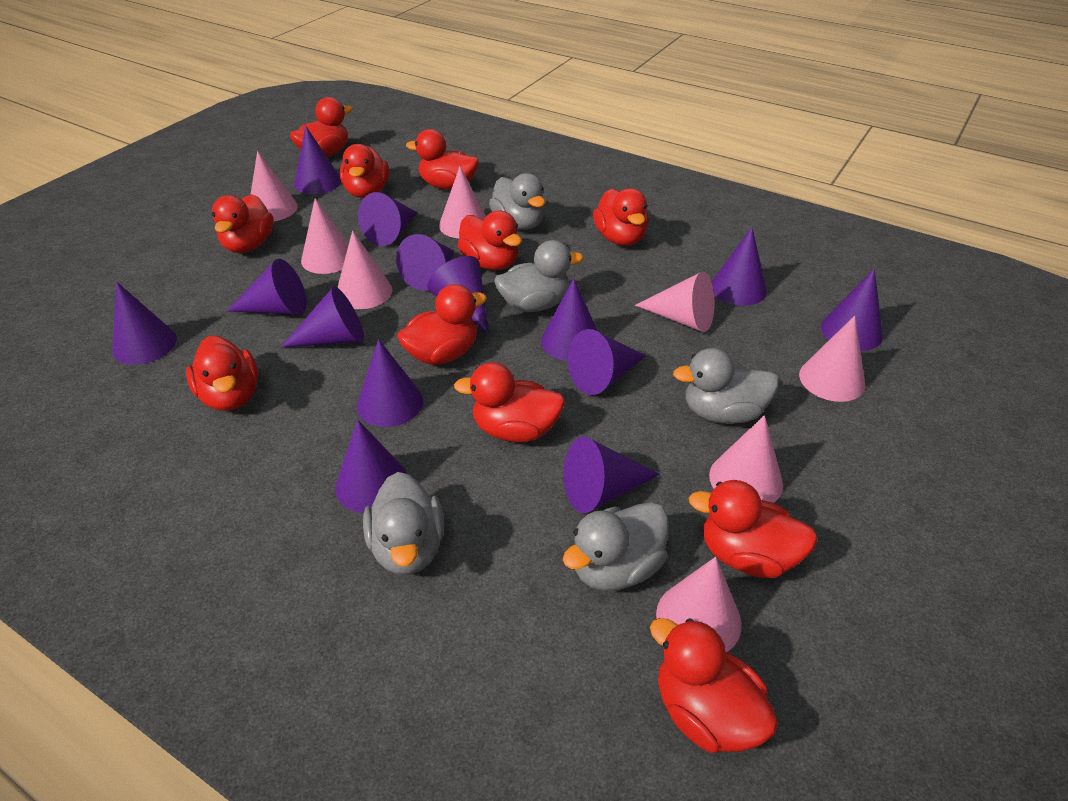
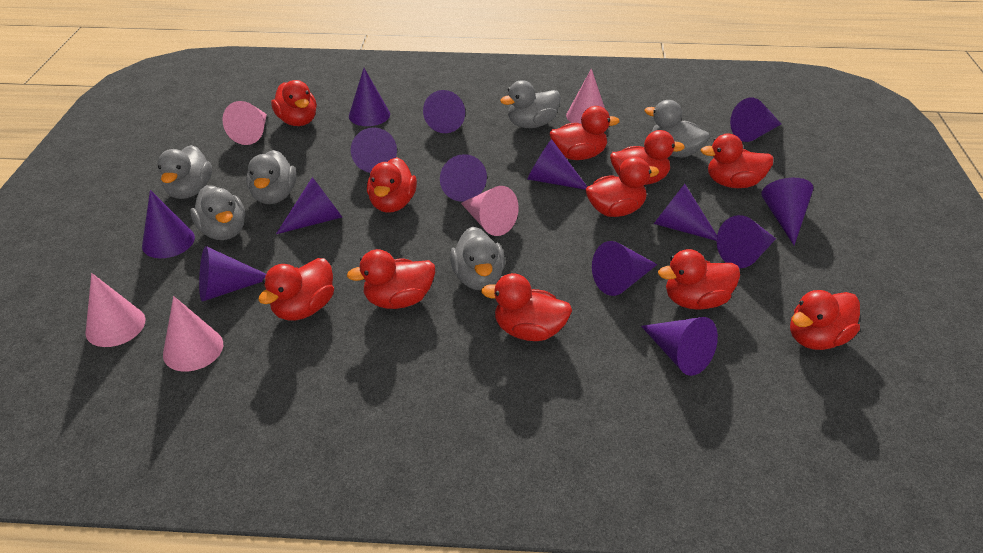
grey duck: 5 -> 6
pink cone: 8 -> 5

